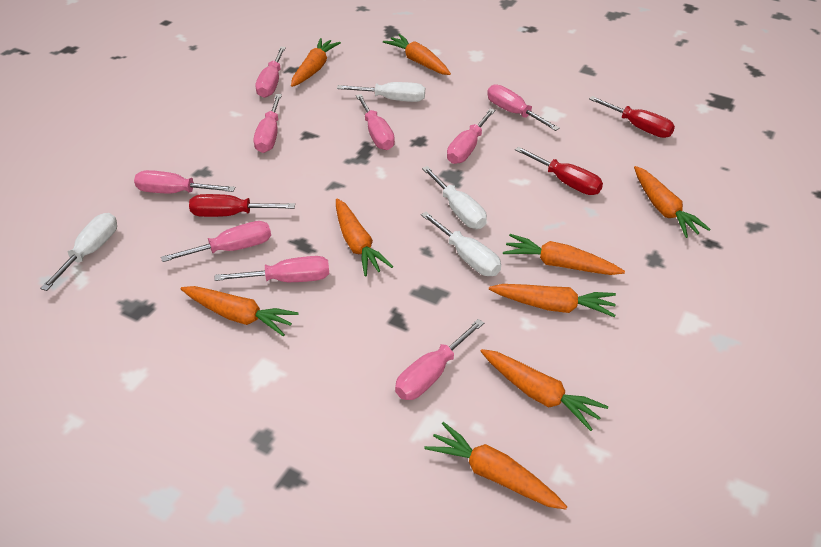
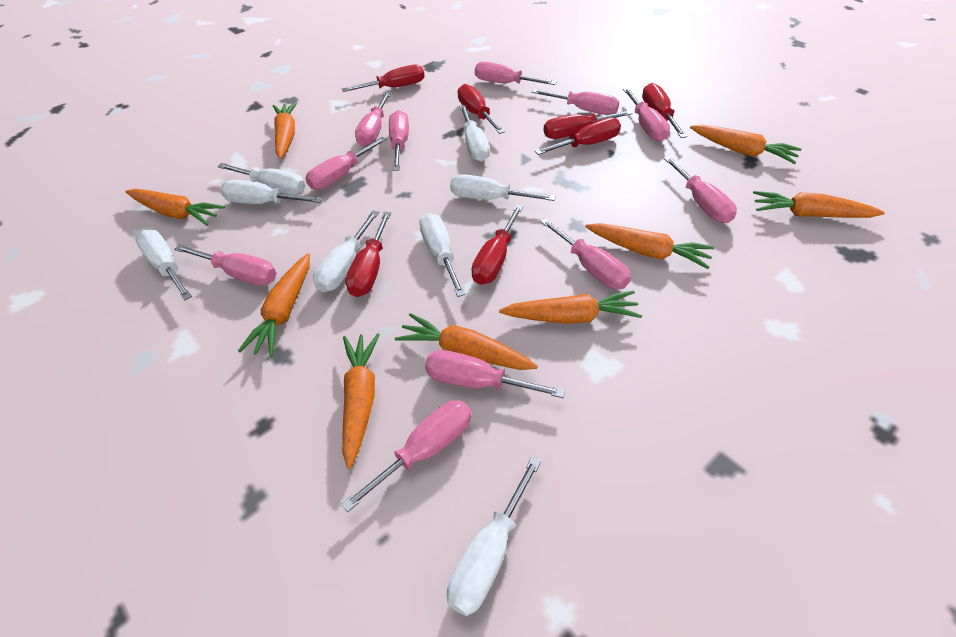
pink screwdriver: 9 -> 11
red screwdriver: 3 -> 7
white screwdriver: 4 -> 8

